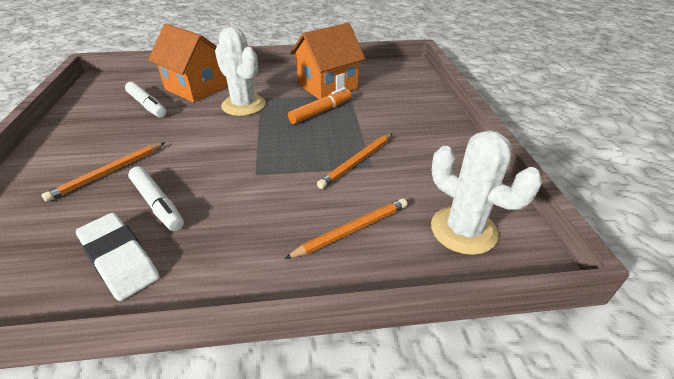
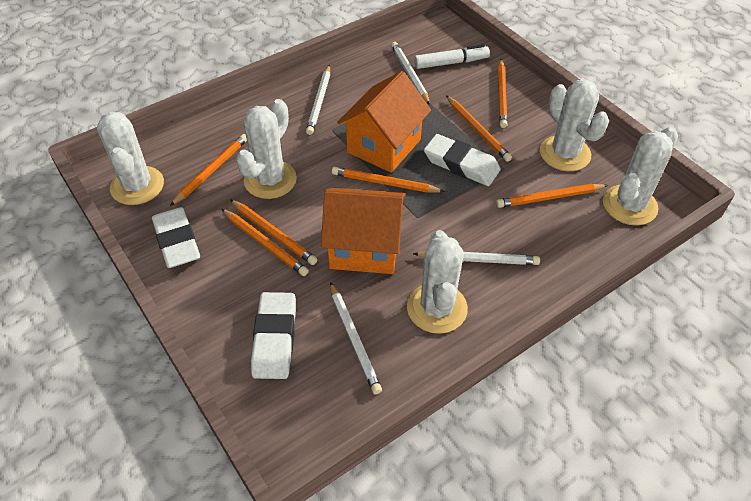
orange marker: 1 -> 0
orange pencil: 3 -> 7
white cactus: 2 -> 5
white eraser: 1 -> 3
white marker: 2 -> 1
white pencil: 0 -> 4

